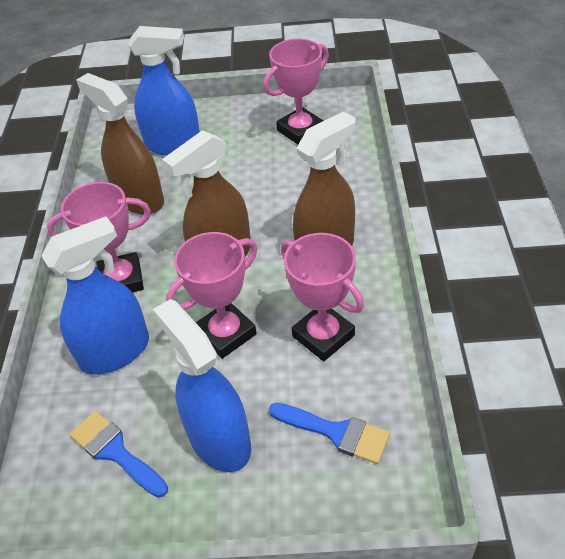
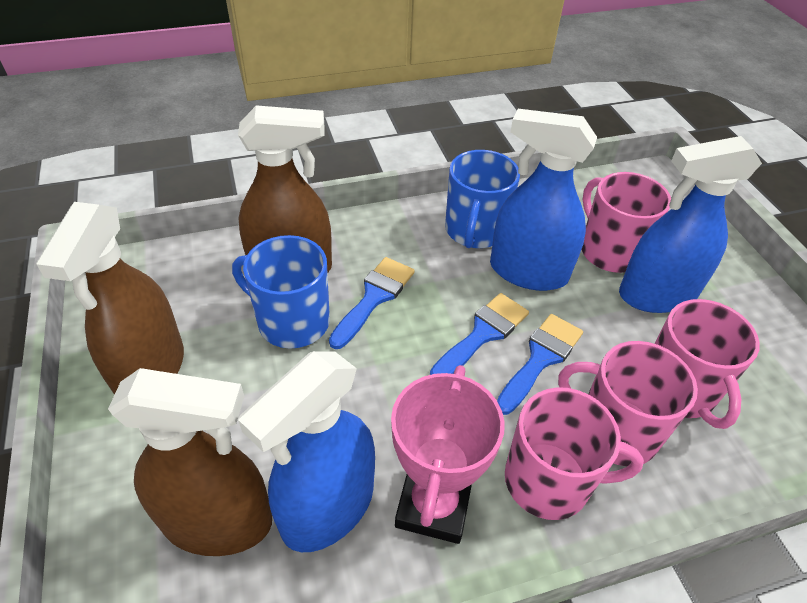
blue brush: 2 -> 3
blue mug: 0 -> 2
pink mug: 0 -> 4
pink trophy: 4 -> 1

